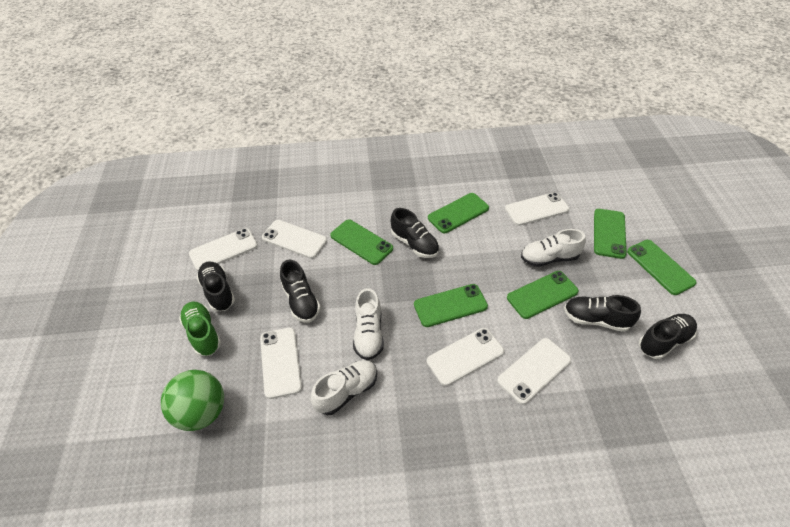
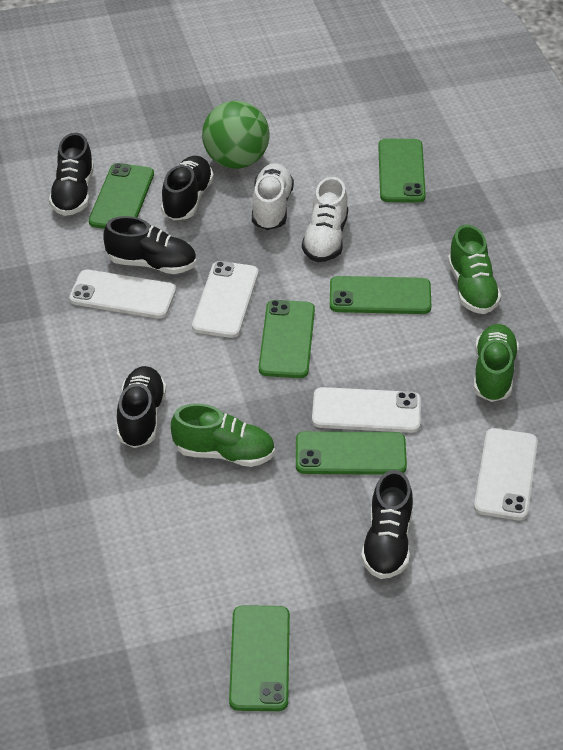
green shoe: 1 -> 3
white phone: 6 -> 4
white shoe: 3 -> 2

